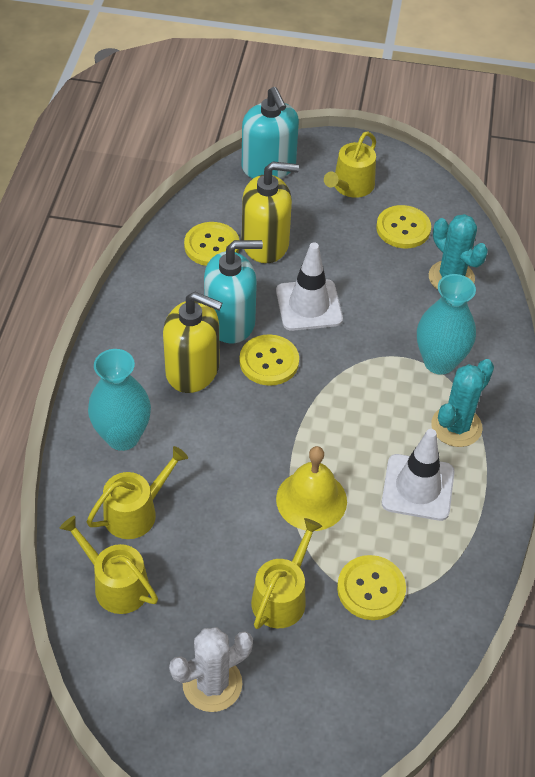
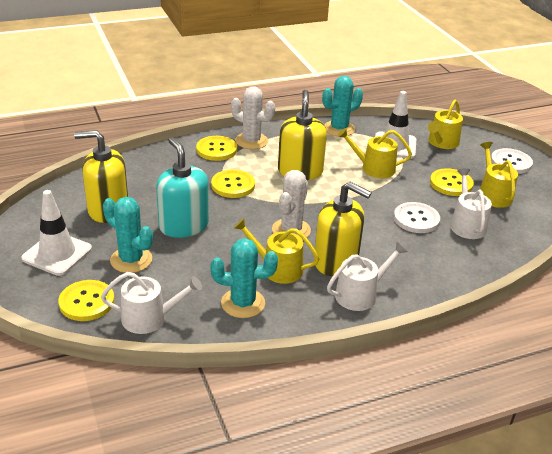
turquoise cactus: 2 -> 3
turquoise soap dispenser: 2 -> 1
turquoise vase: 2 -> 0
white button: 0 -> 2
white cactus: 1 -> 2
white watering can: 0 -> 3
yellow bell: 1 -> 0
yellow soap dispenser: 2 -> 3

